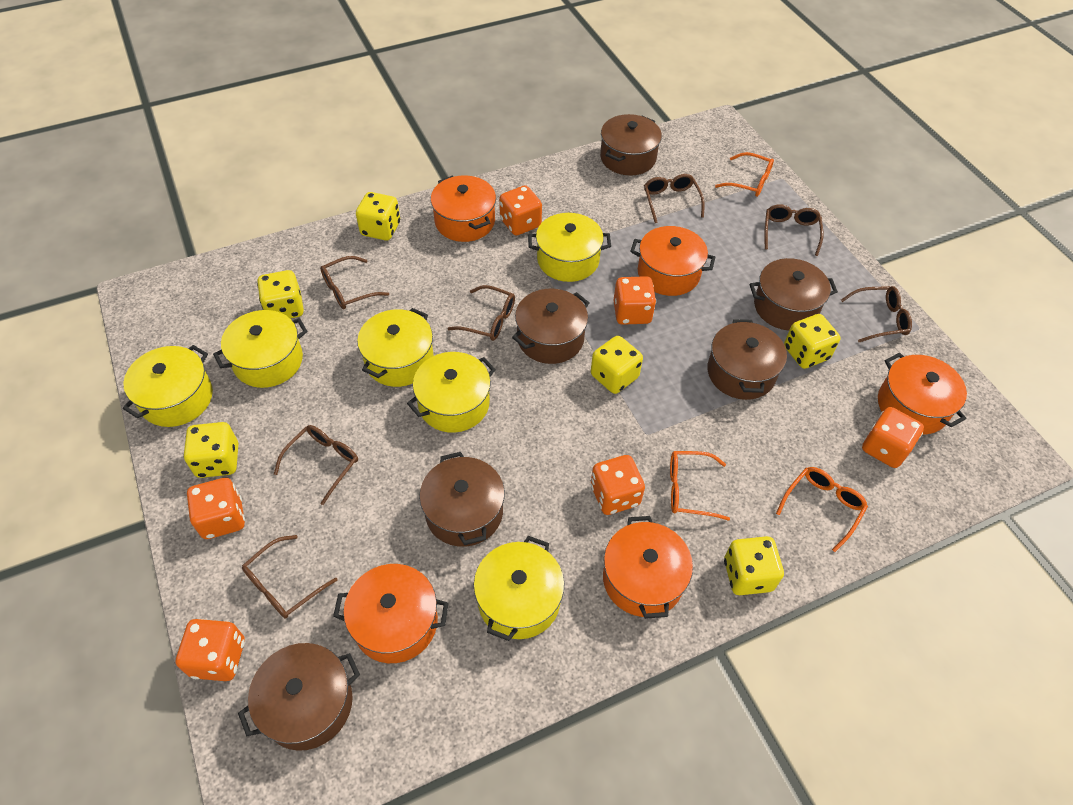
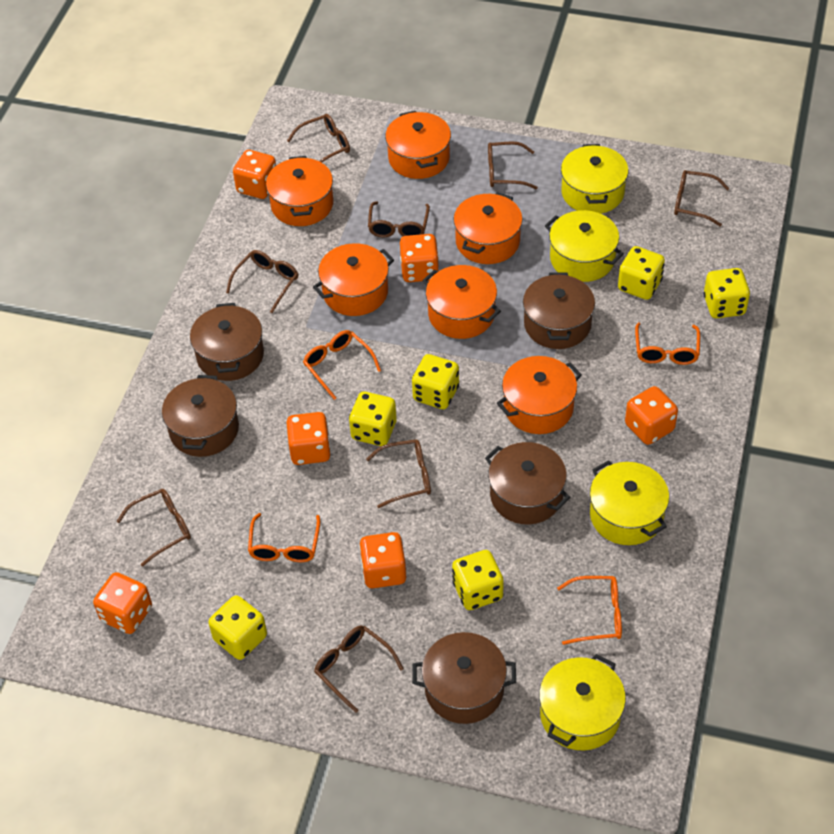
brown glasses: 7 -> 8
brown pot: 6 -> 5
orange glasses: 3 -> 4
orange pot: 5 -> 6
yellow pot: 6 -> 4

